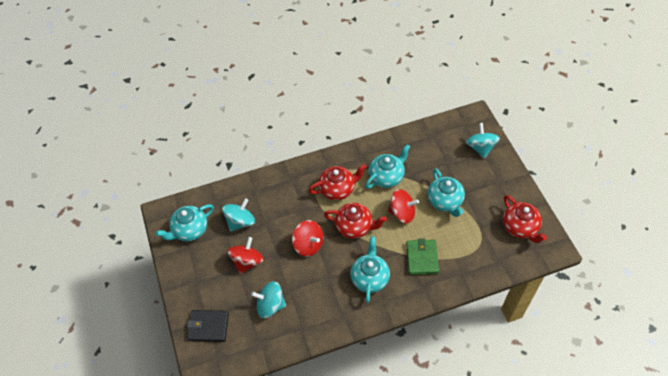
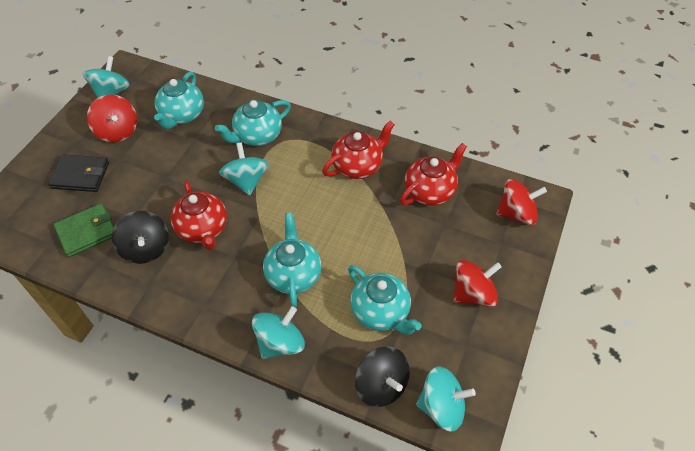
black spinning top: 0 -> 2
turquoise spinning top: 3 -> 4

